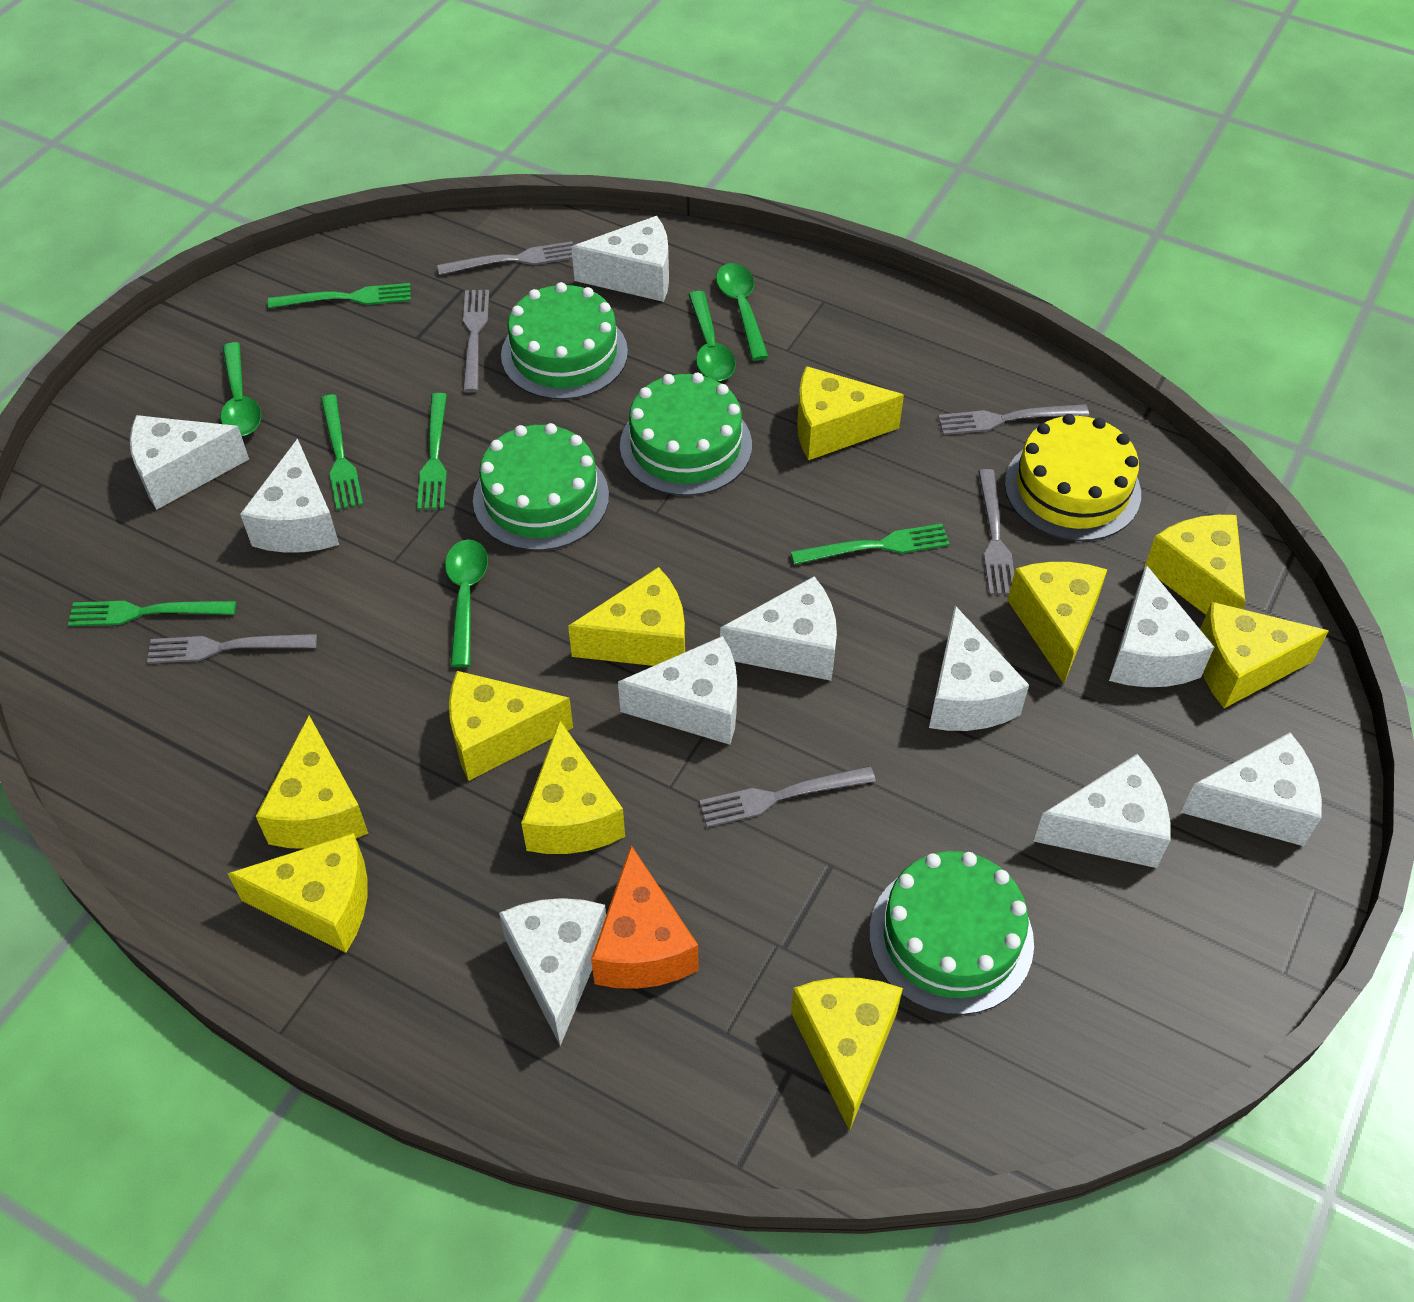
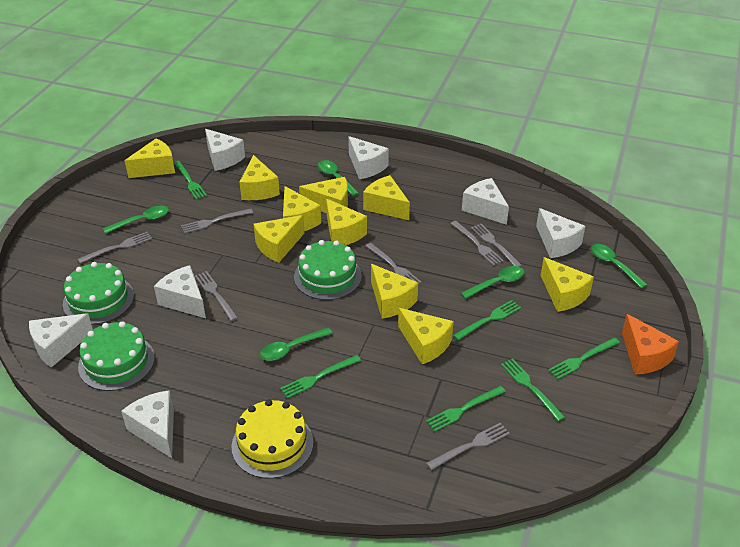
green cake: 4 -> 3
green fork: 5 -> 6
green spoon: 4 -> 5
grey fork: 6 -> 7
white cheese: 10 -> 7

